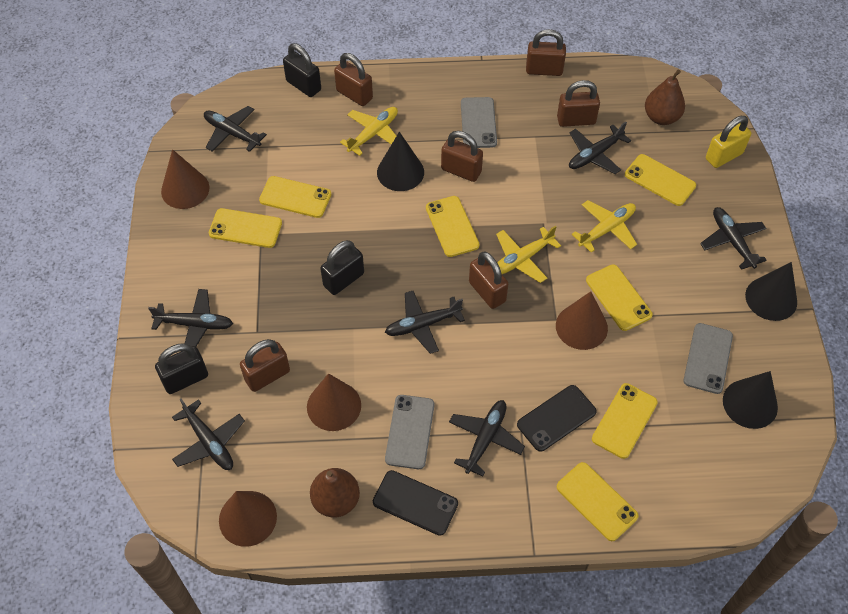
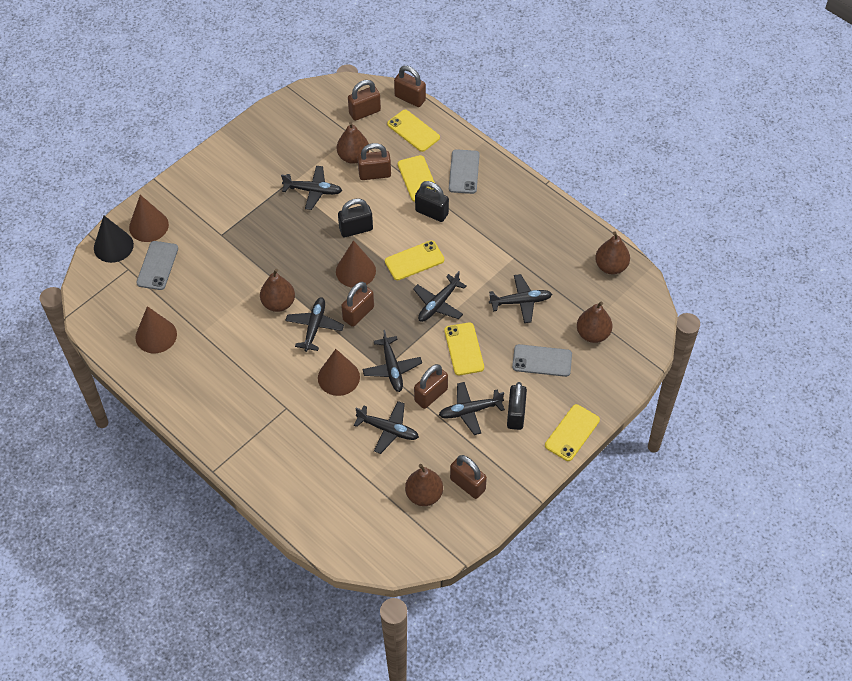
black cone: 3 -> 1
black phone: 2 -> 0
brown pear: 2 -> 5
yellow padlock: 1 -> 0
yellow phone: 7 -> 5
yellow plane: 3 -> 0

